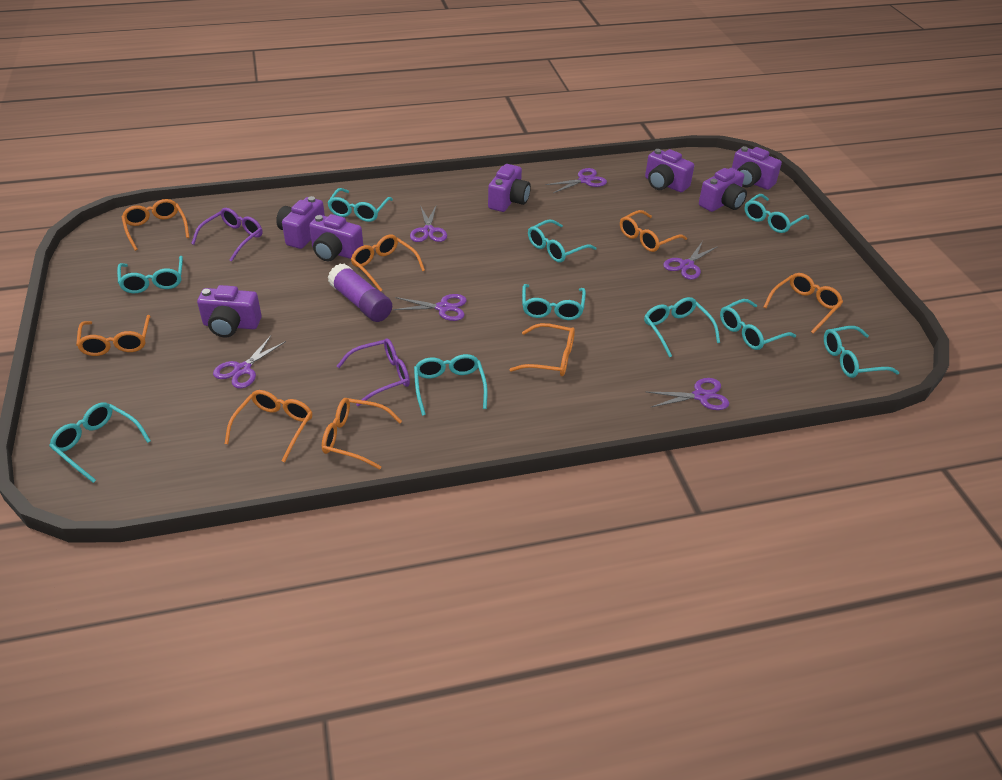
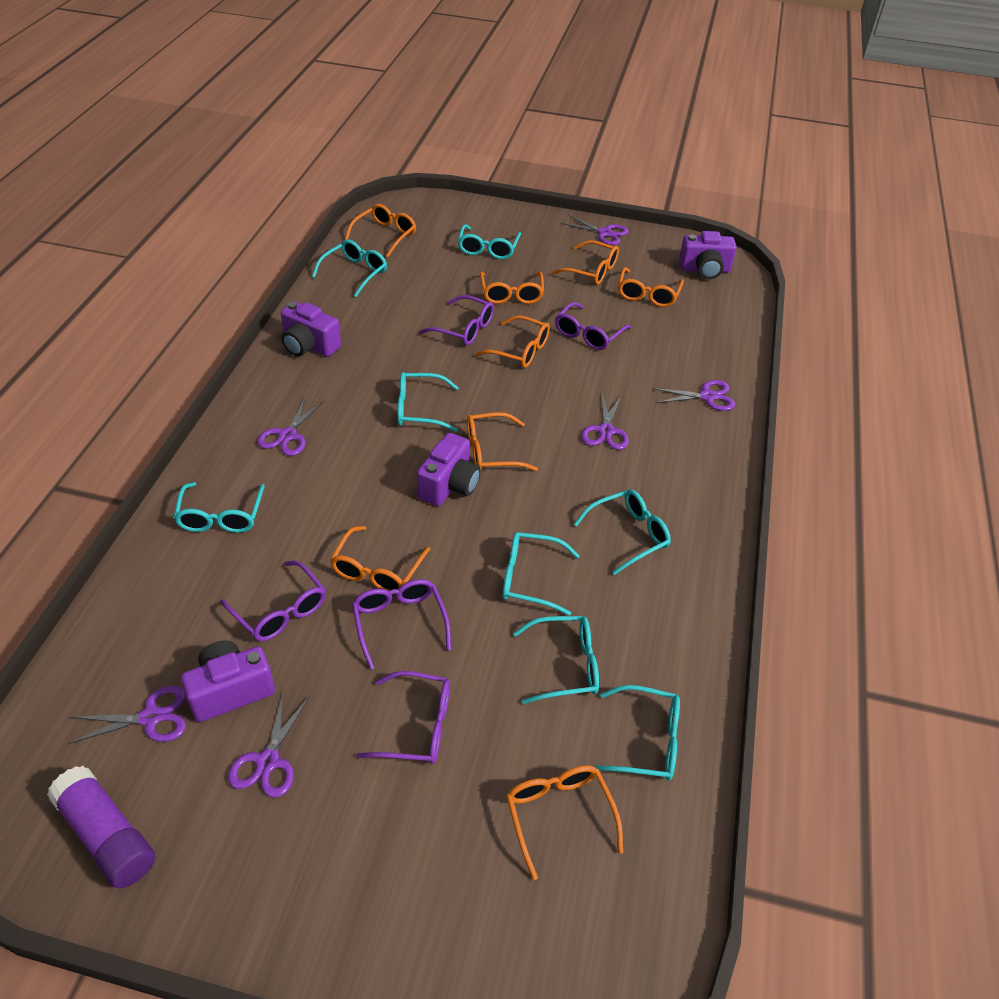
purple camera: 7 -> 4
purple glasses: 2 -> 5
turquoise glasses: 10 -> 8

